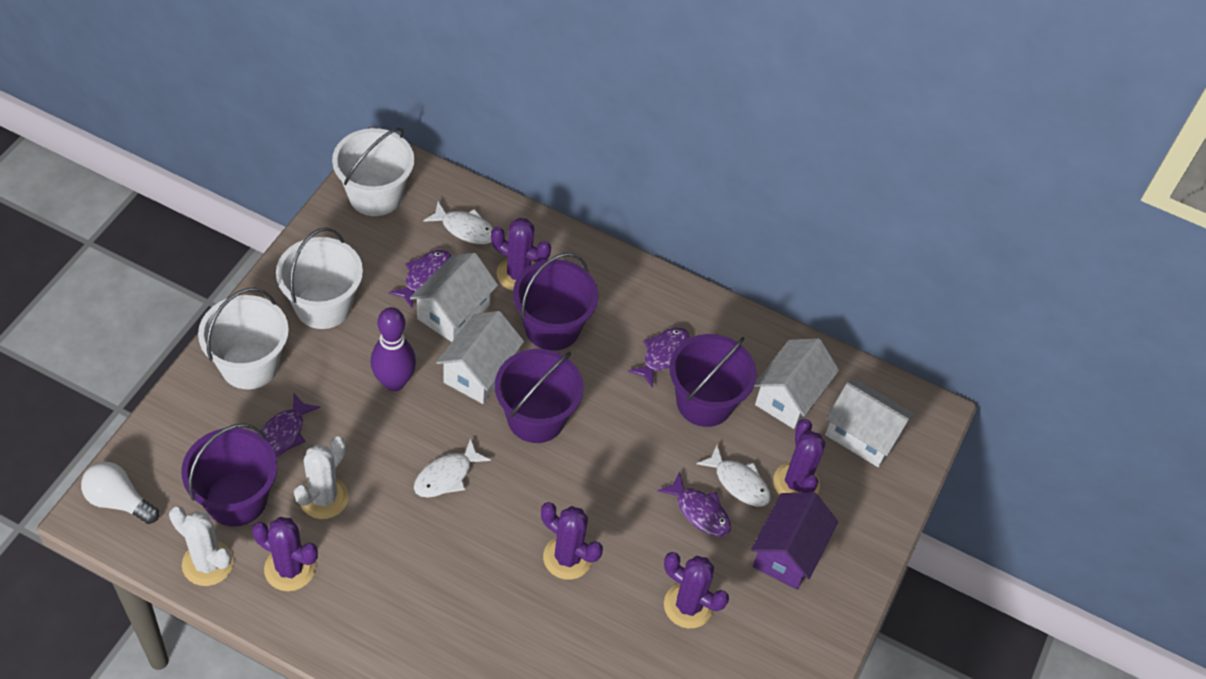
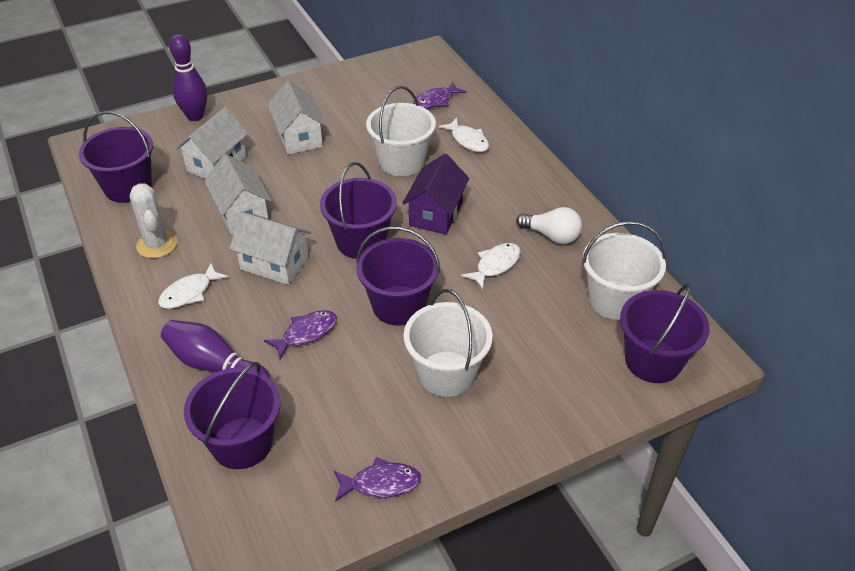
purple bowling pin: 1 -> 2
purple bucket: 4 -> 5
purple cactus: 5 -> 0
purple fish: 4 -> 3
white cactus: 2 -> 1

